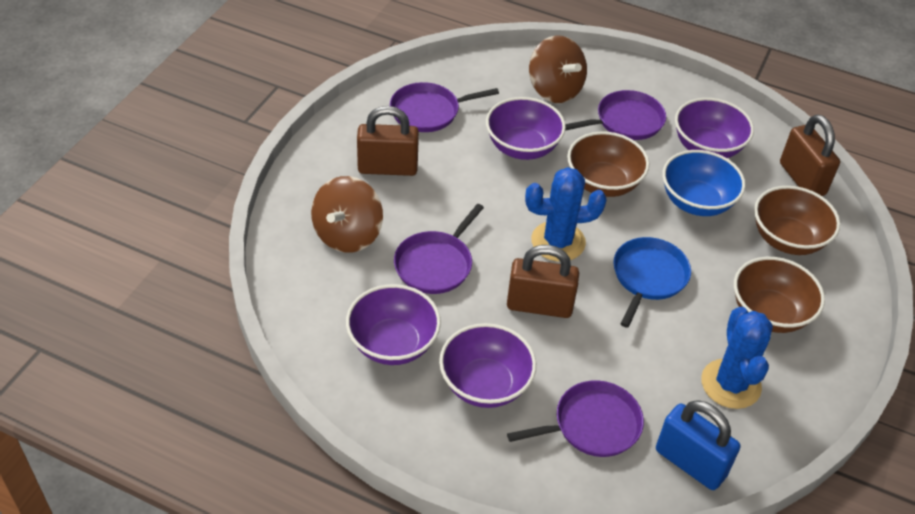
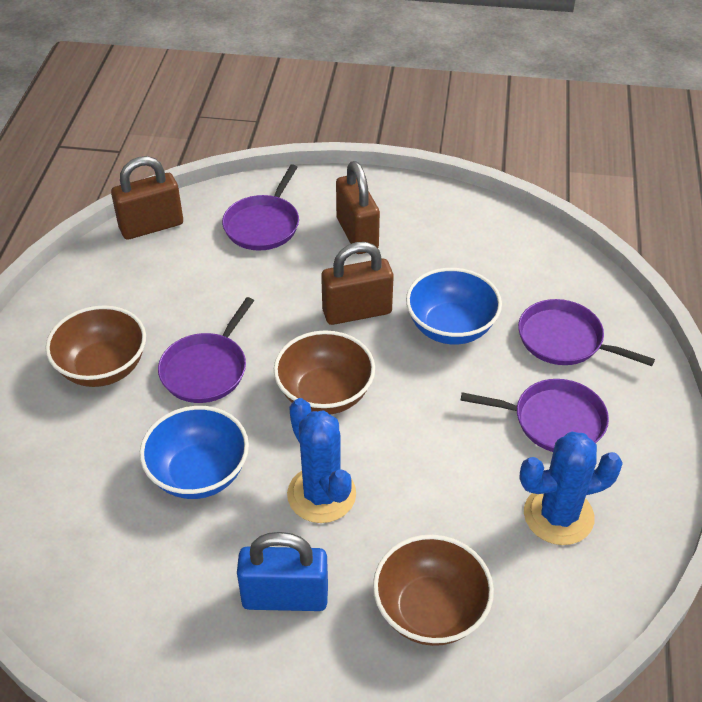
blue bowl: 1 -> 2
blue pan: 1 -> 0
brown spinning top: 2 -> 0
purple bowl: 4 -> 0

